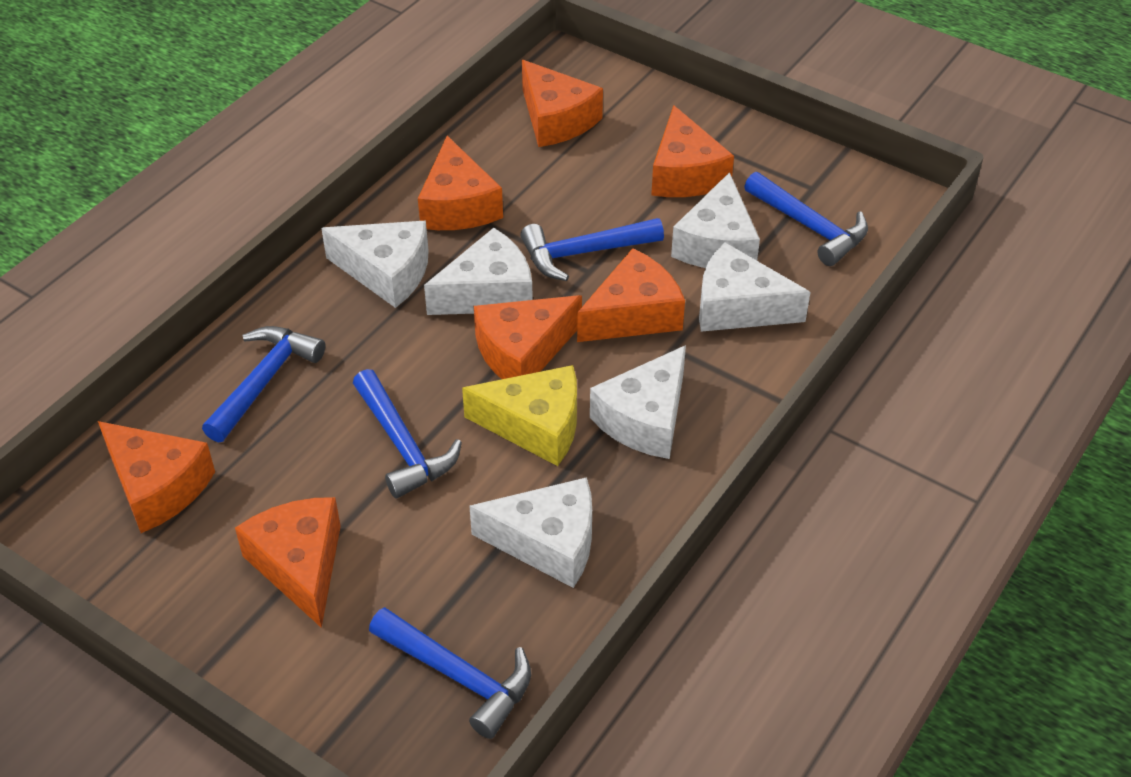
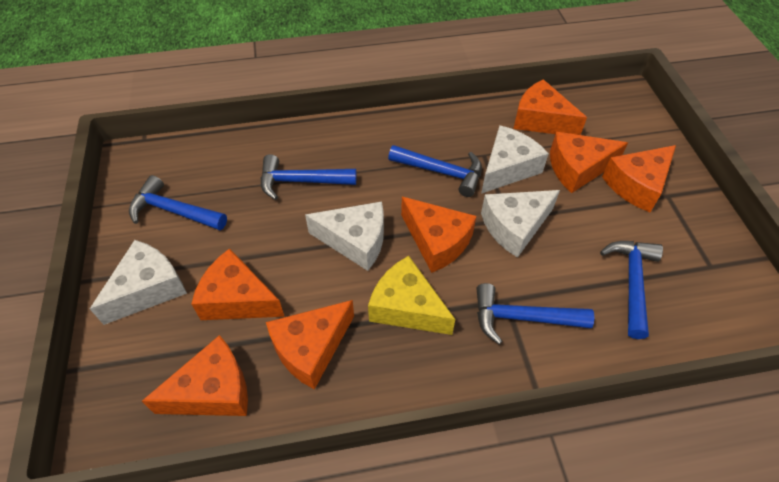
white cheese: 6 -> 4

